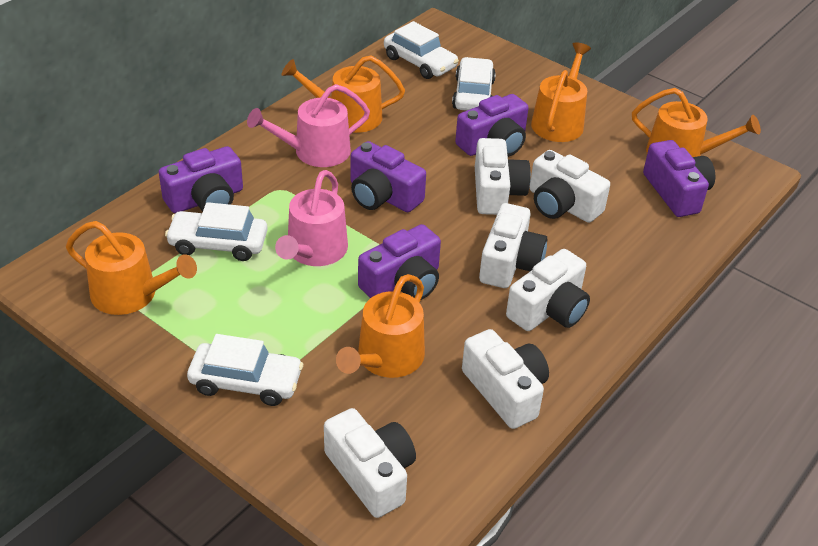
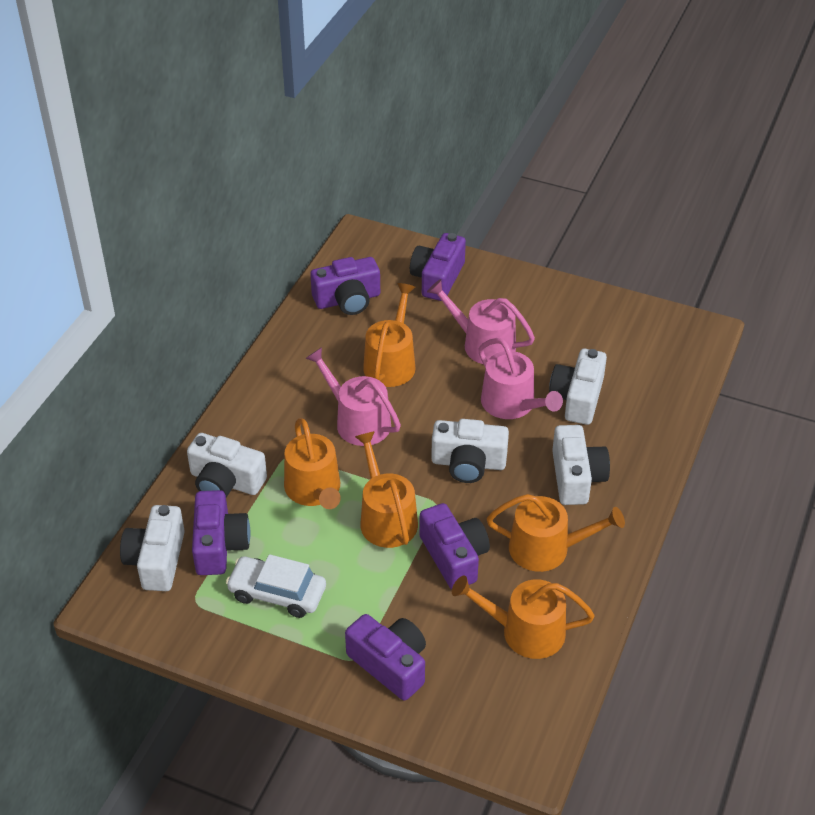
pink watering can: 2 -> 3
white camera: 6 -> 5
white car: 4 -> 1

